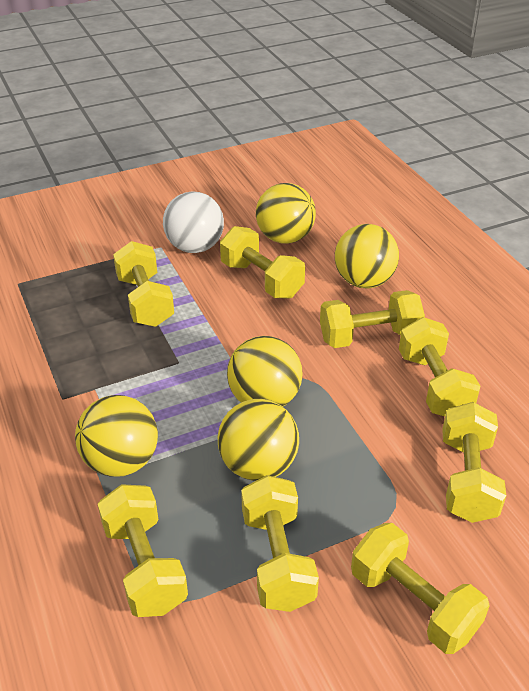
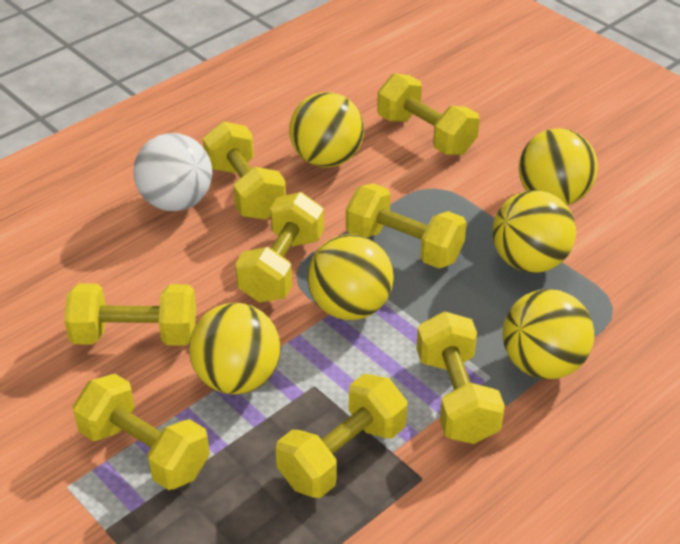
yellow ball: 5 -> 6

